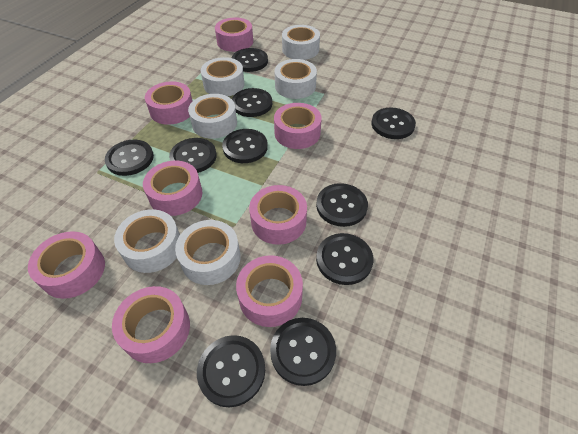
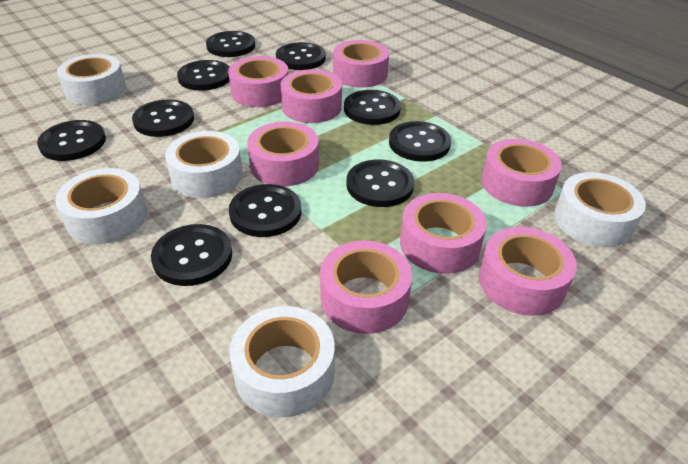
white tape: 6 -> 5

